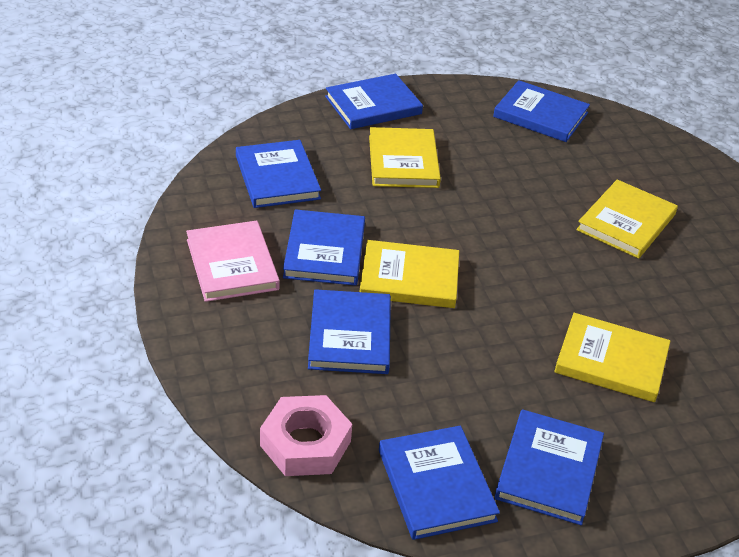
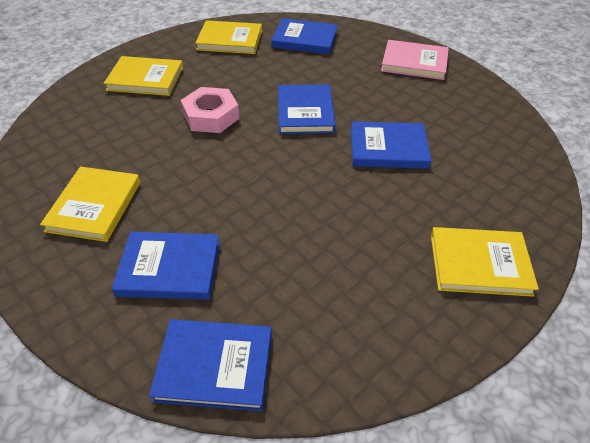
blue book: 7 -> 5

